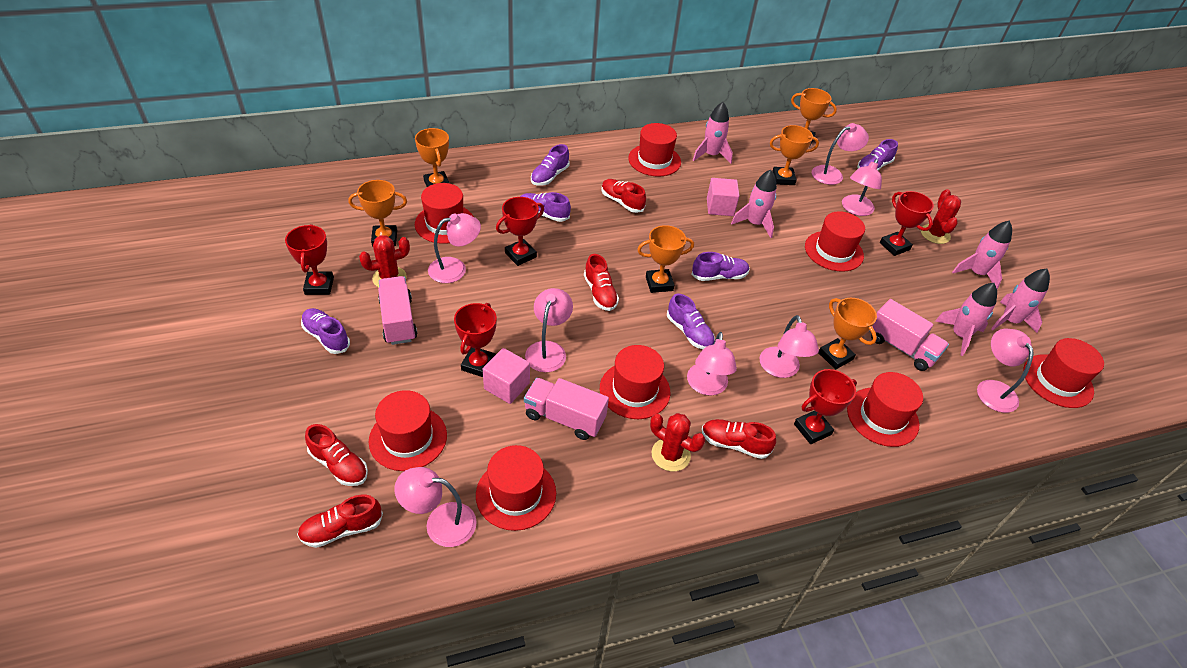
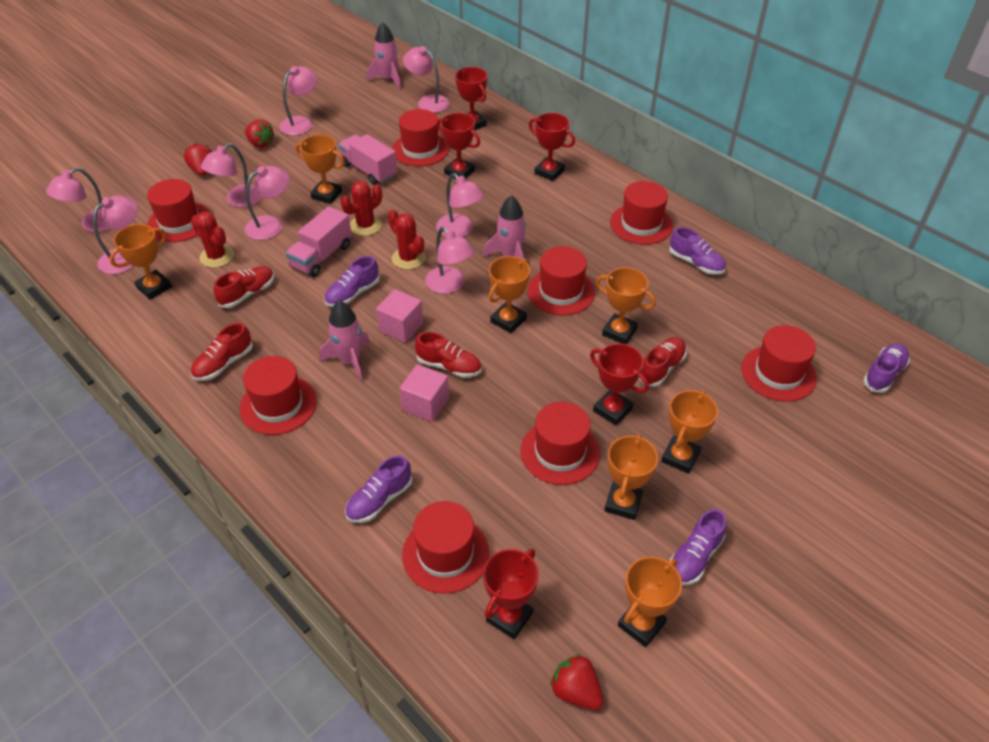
orange trophy: 6 -> 7
pink rocket: 5 -> 3
pink truck: 3 -> 2
purple shoe: 6 -> 5
red shoe: 5 -> 4
red strawberry: 0 -> 3

